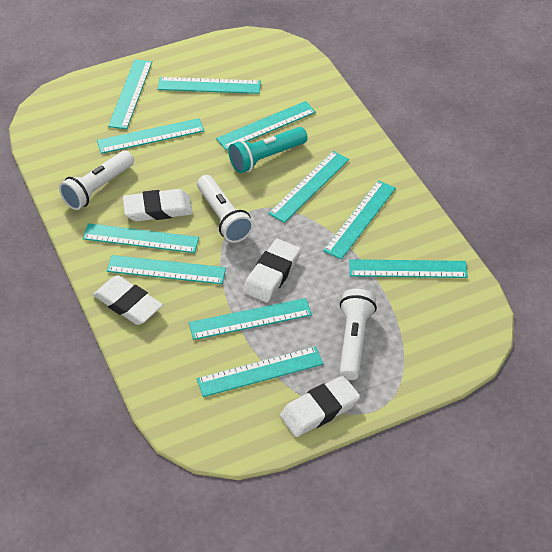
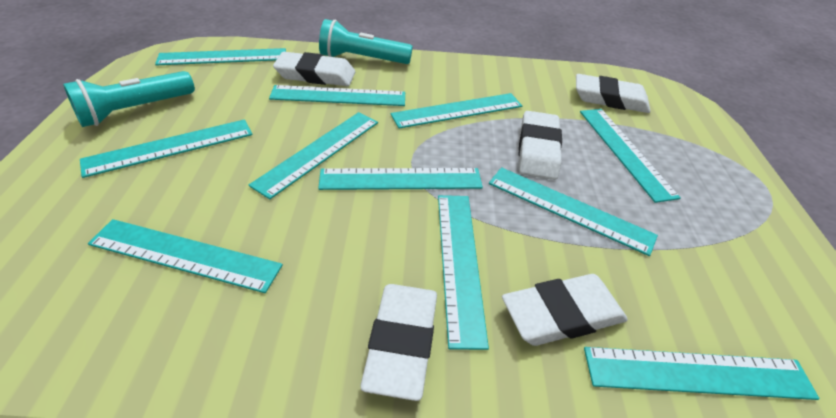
turquoise flashlight: 1 -> 2
white eraser: 4 -> 5
white flashlight: 3 -> 0

